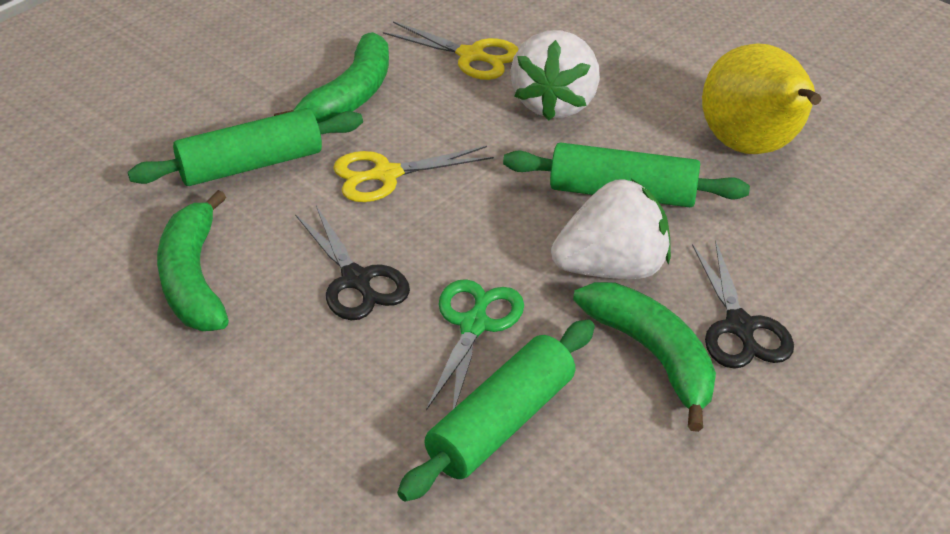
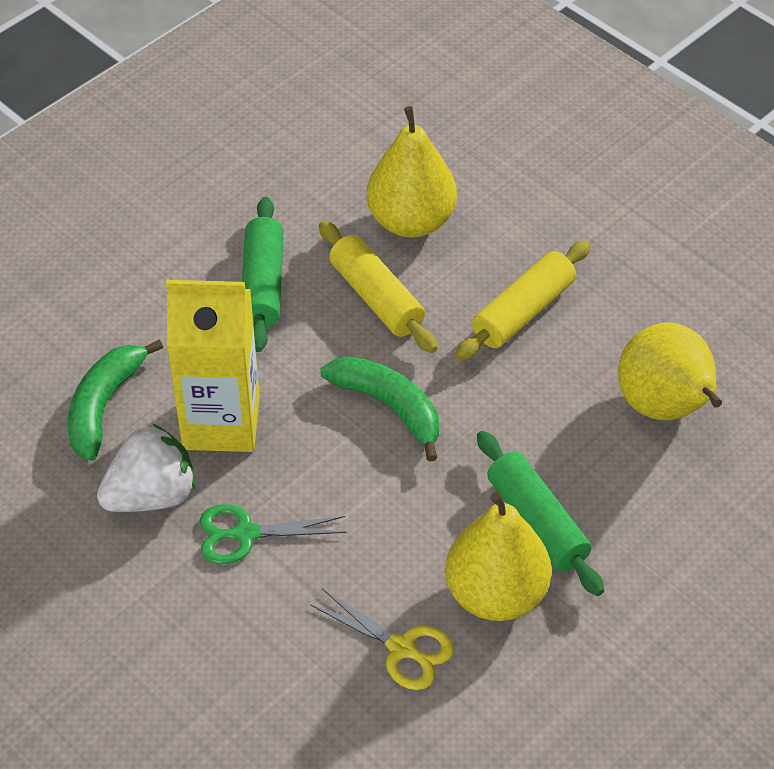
black scissors: 2 -> 0
green banana: 3 -> 2
green rolling pin: 3 -> 2
white strawberry: 2 -> 1
yellow carton: 0 -> 1
yellow pear: 1 -> 3
yellow rolling pin: 0 -> 2
yellow scissors: 2 -> 1

